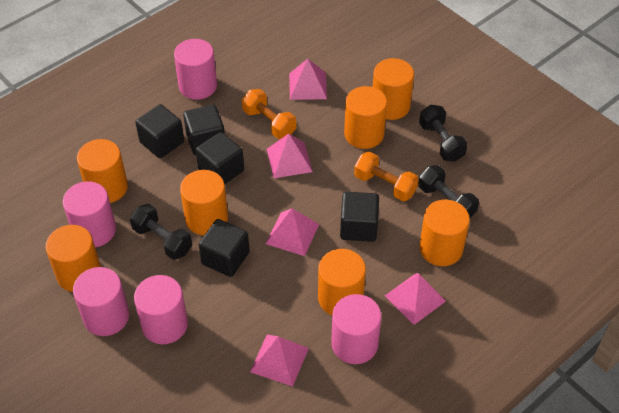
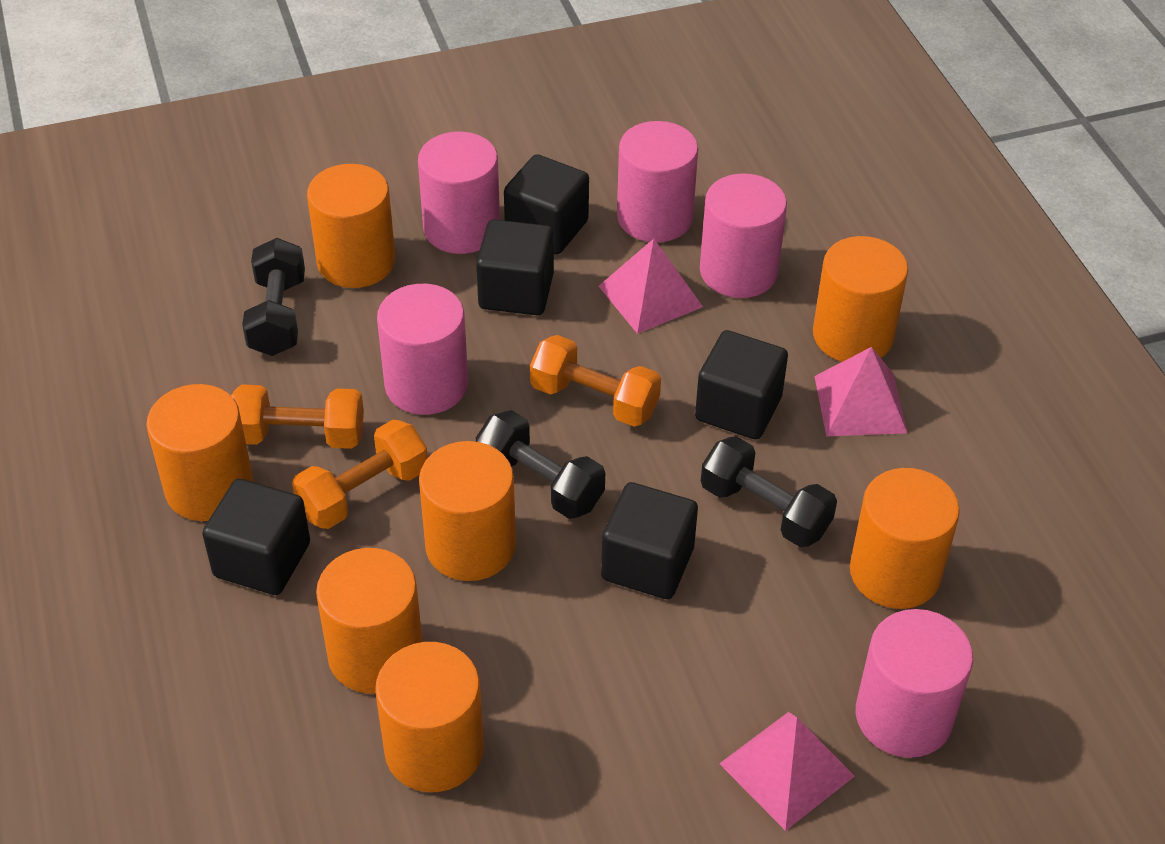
orange dumbbell: 2 -> 3
pink pyramid: 5 -> 3

